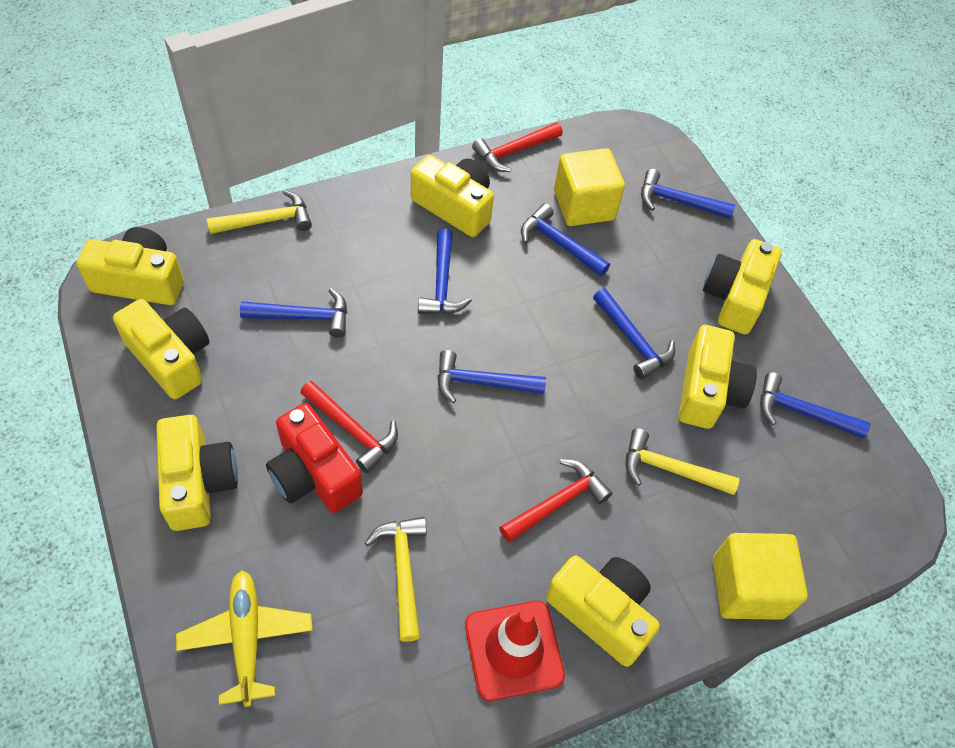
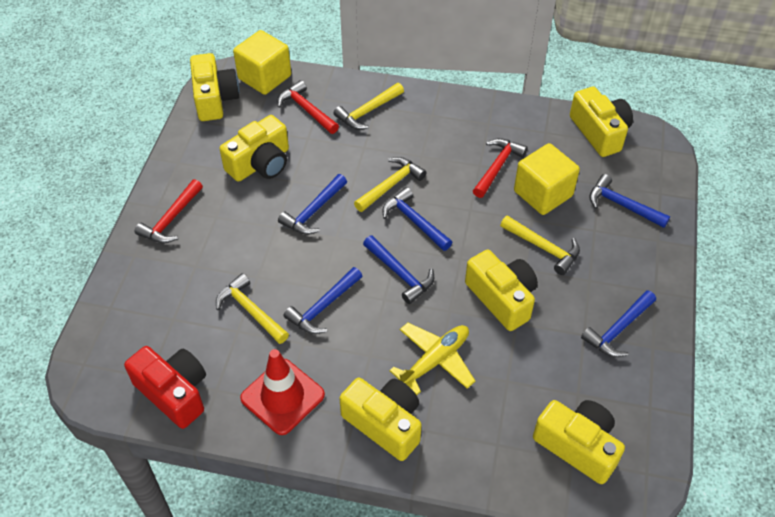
blue hammer: 7 -> 6
yellow camera: 7 -> 6
yellow hammer: 3 -> 4

